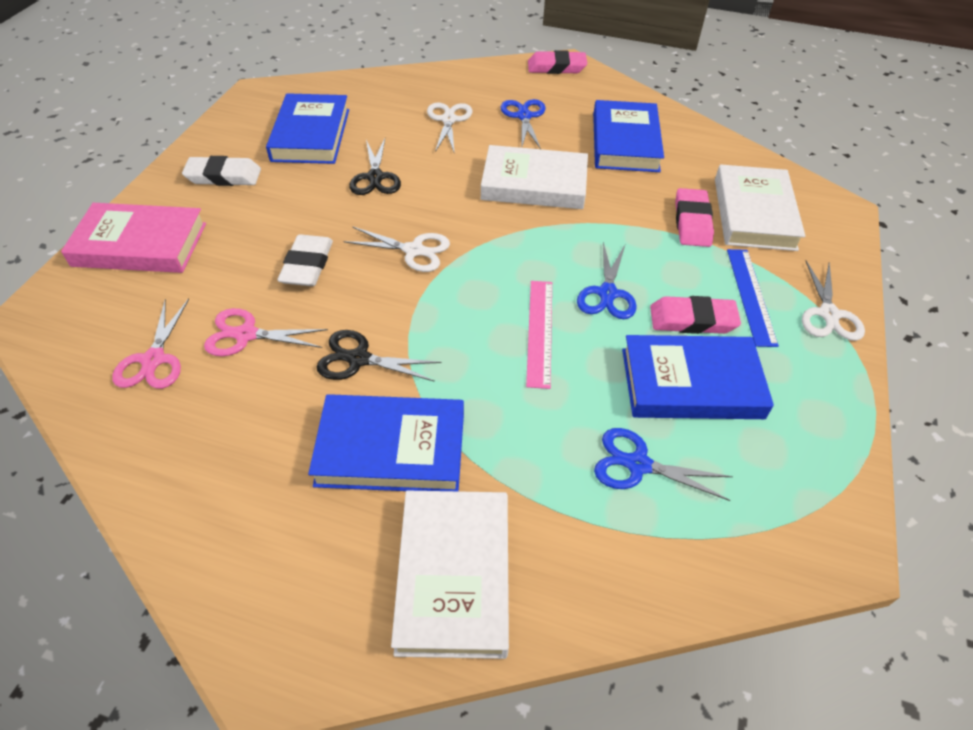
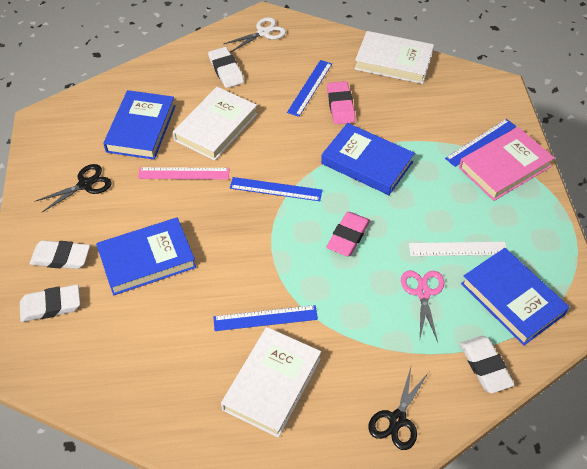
blue ruler: 1 -> 4
blue scissors: 3 -> 0
pink eraser: 3 -> 2
pink scissors: 2 -> 1
white eraser: 2 -> 4
white ruler: 0 -> 1
white scissors: 3 -> 1

